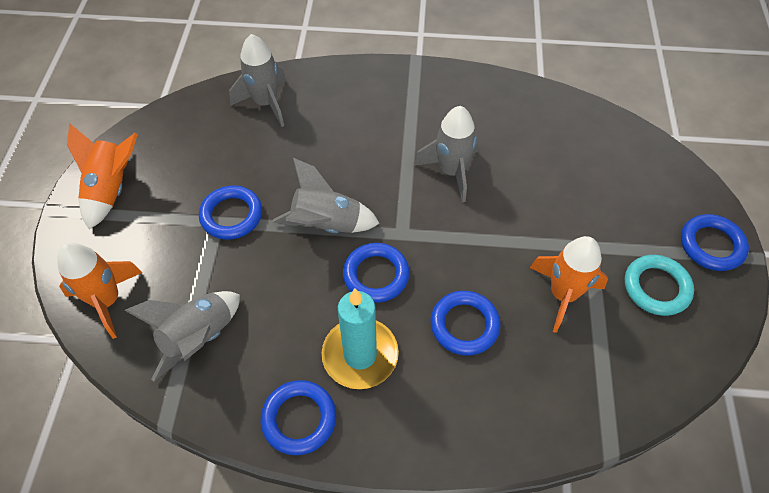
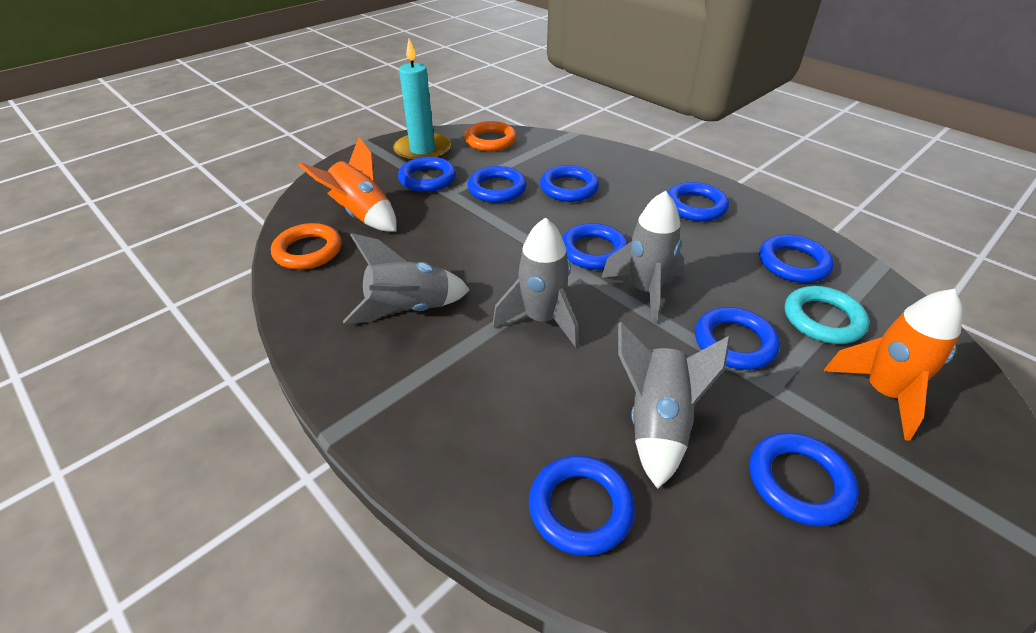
blue ring: 5 -> 9
orange ring: 0 -> 2
orange rocket: 3 -> 2

